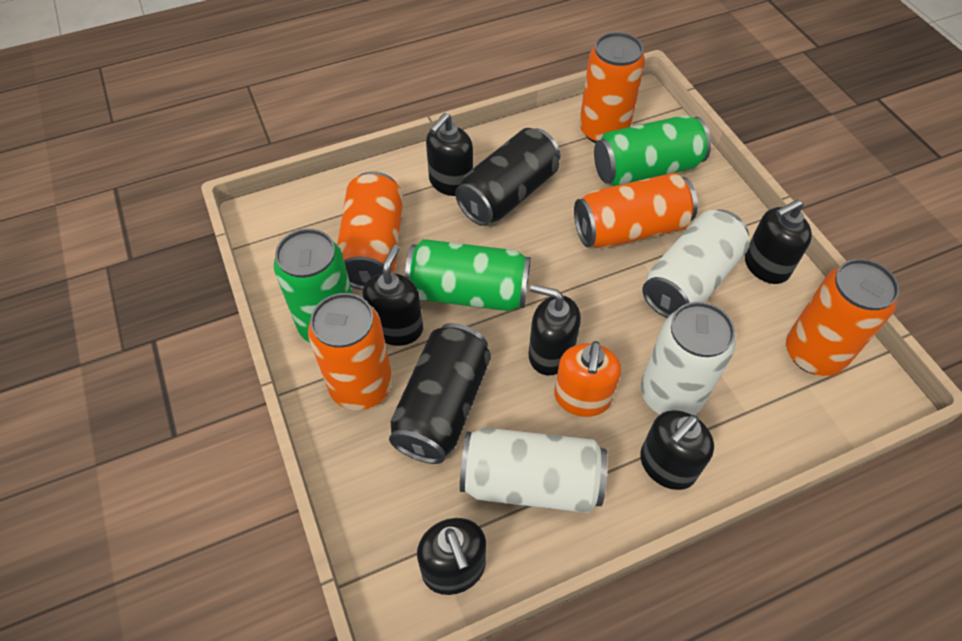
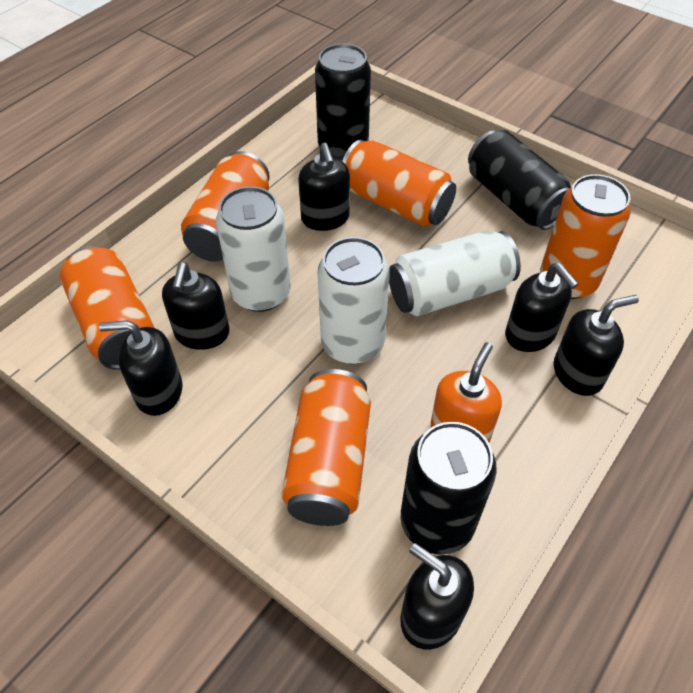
black can: 2 -> 3
green can: 3 -> 0

